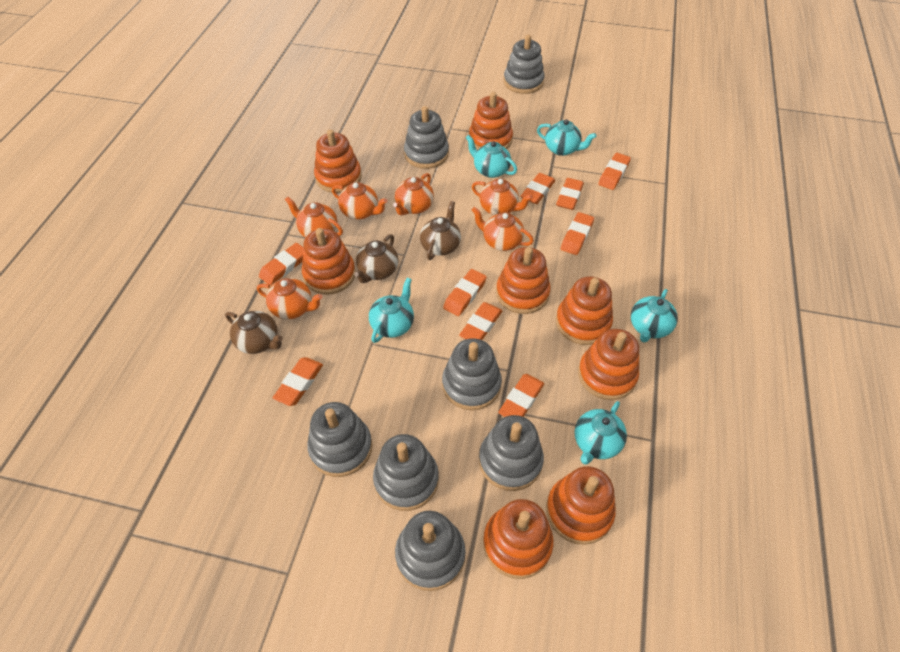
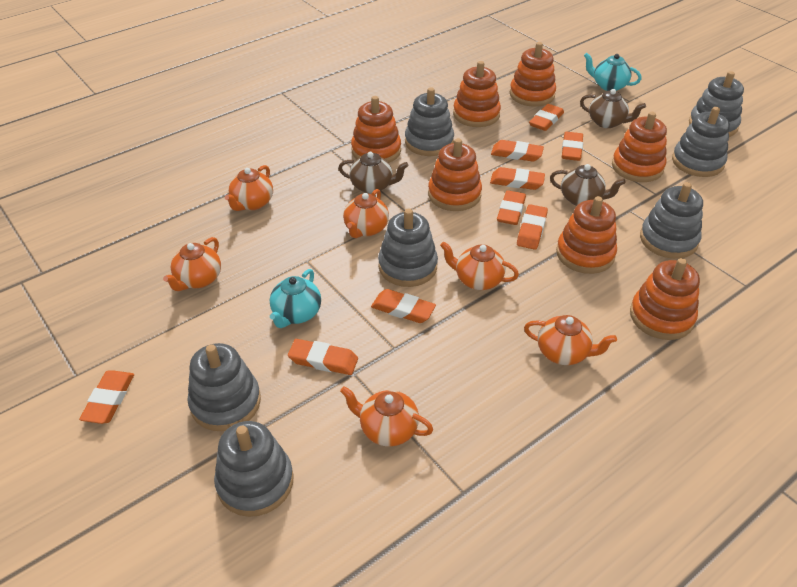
orange stacking toy: 8 -> 7
turquoise teapot: 5 -> 2

